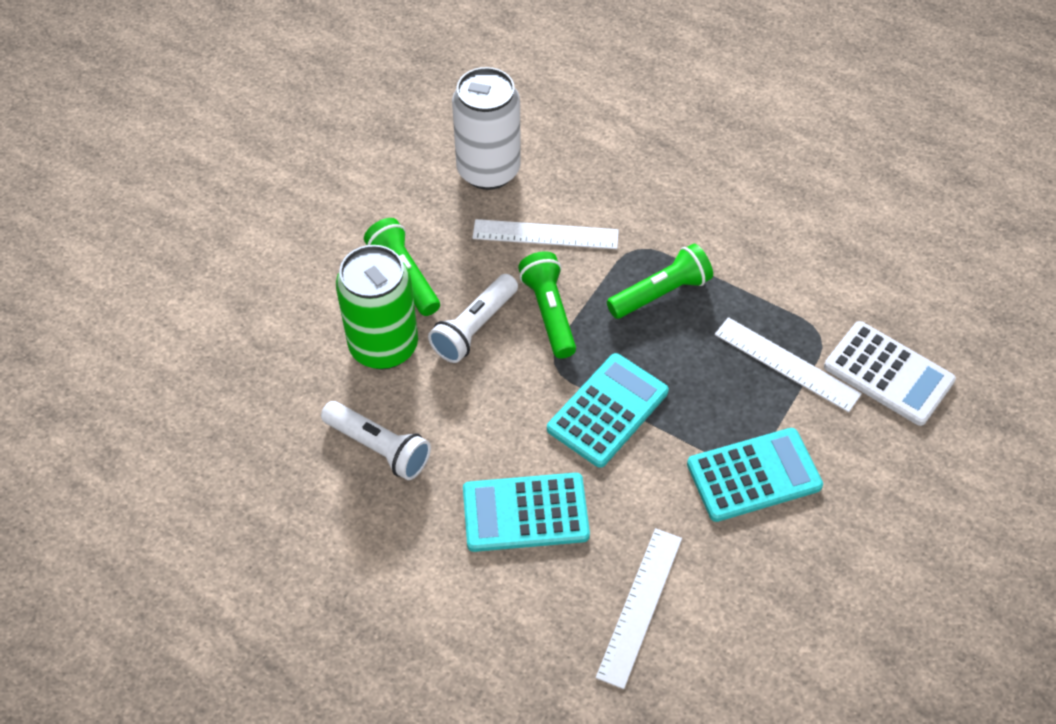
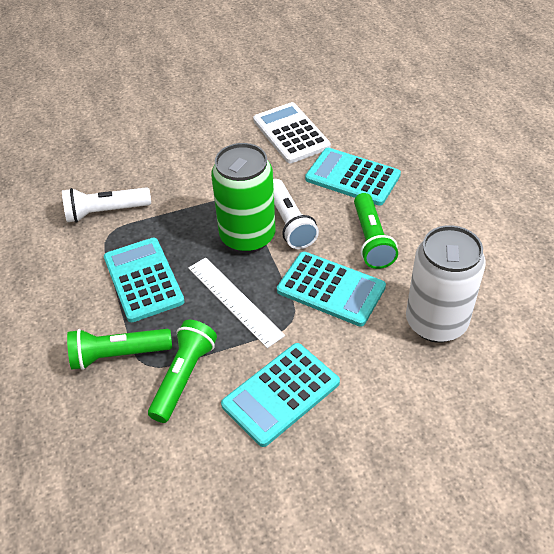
turquoise calculator: 3 -> 4
white ruler: 3 -> 1

